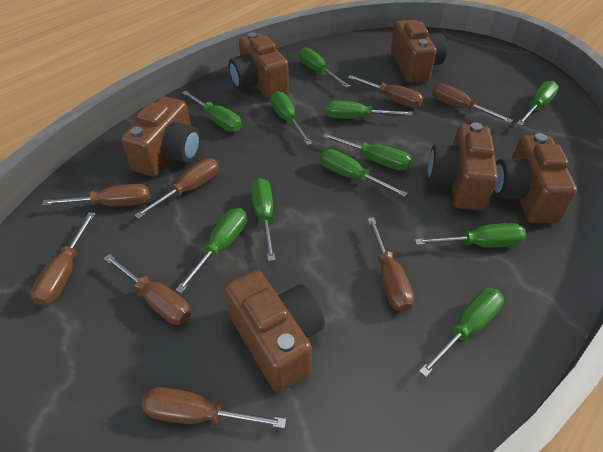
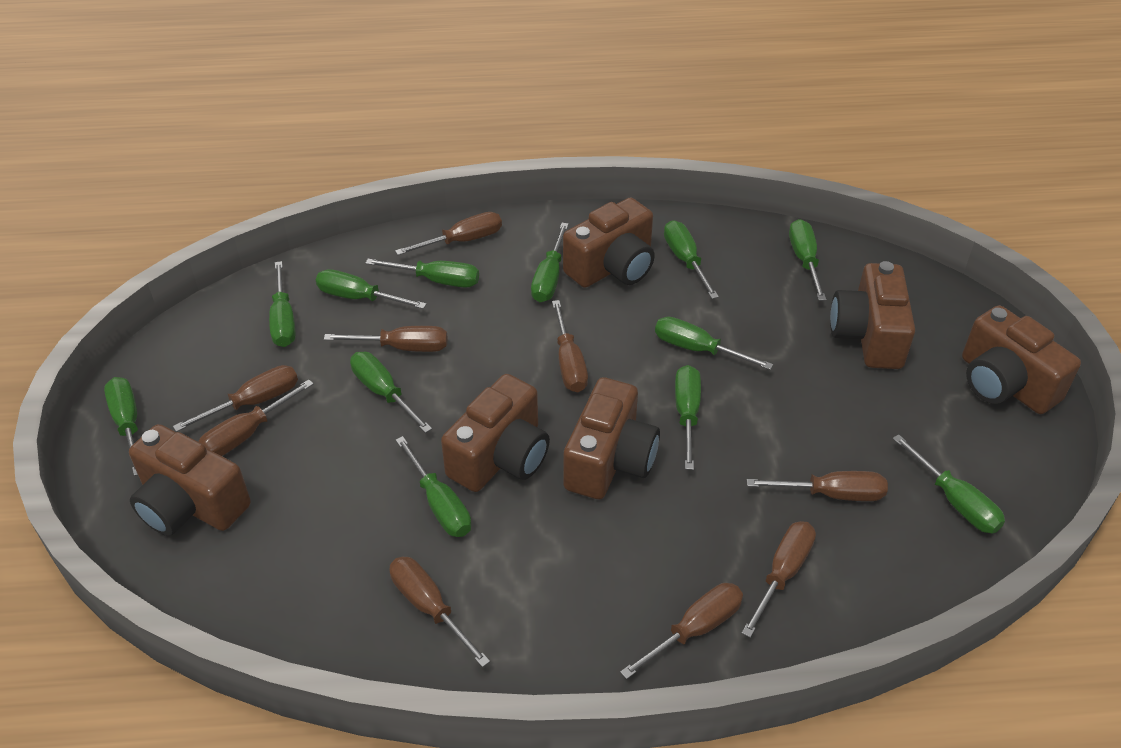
brown screwdriver: 8 -> 9
green screwdriver: 11 -> 12

